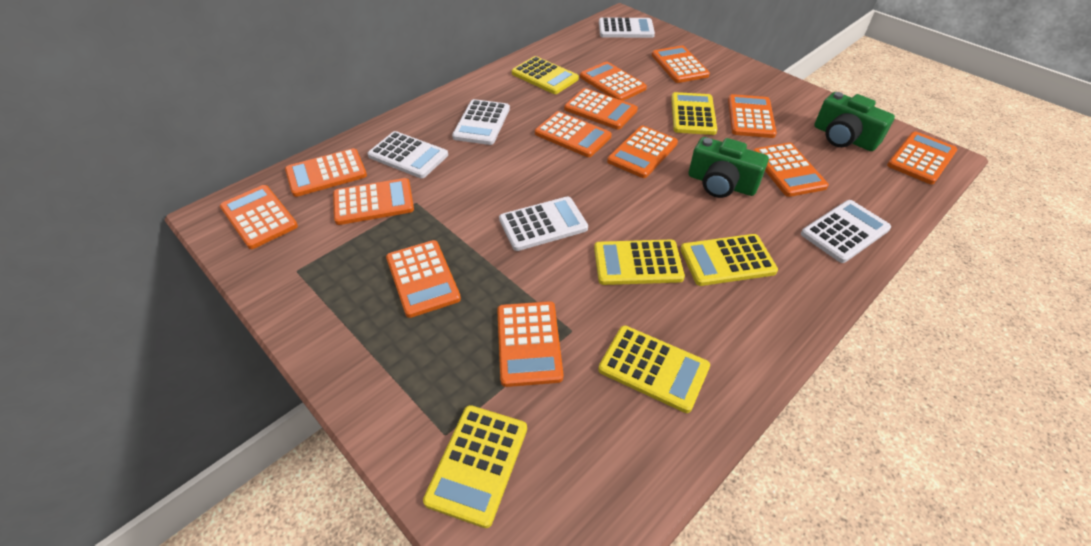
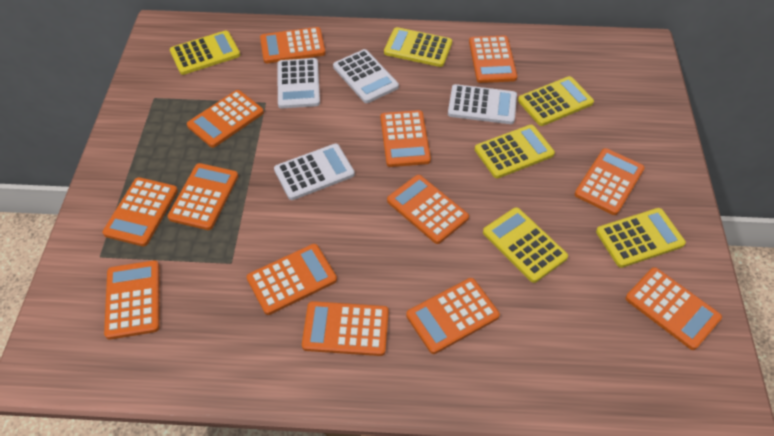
green camera: 2 -> 0
white calculator: 5 -> 4

